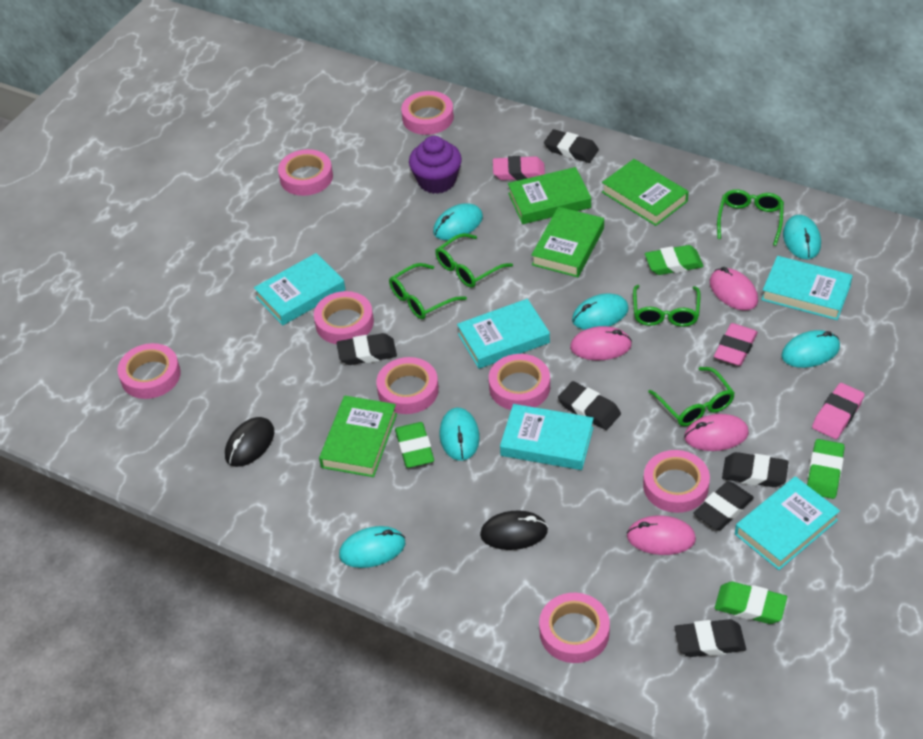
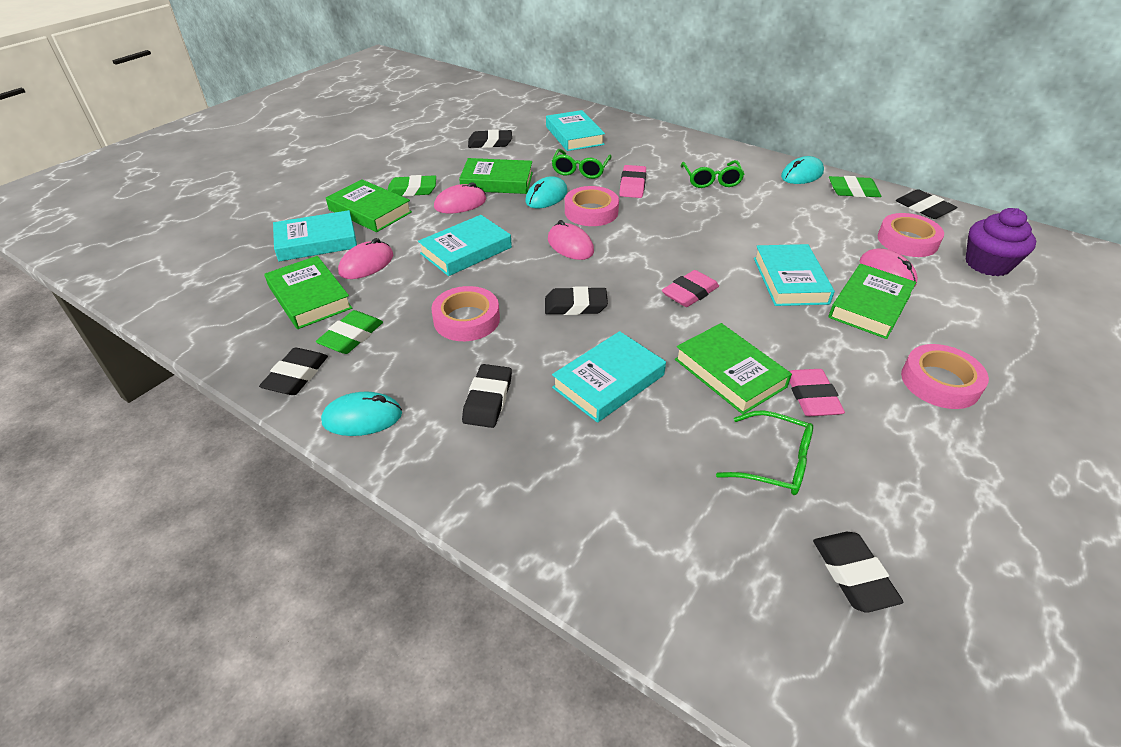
black mouse: 2 -> 0
green book: 4 -> 5
green eraser: 4 -> 3
green glasses: 5 -> 3
pink tape: 8 -> 4
turquoise mouse: 6 -> 3

